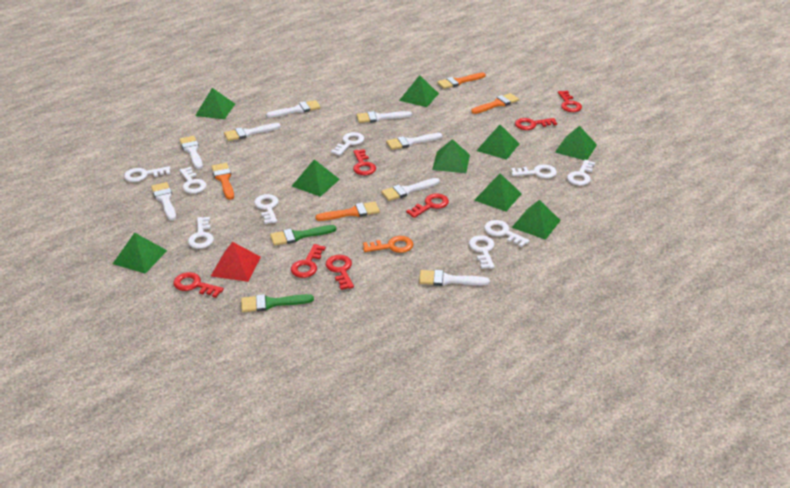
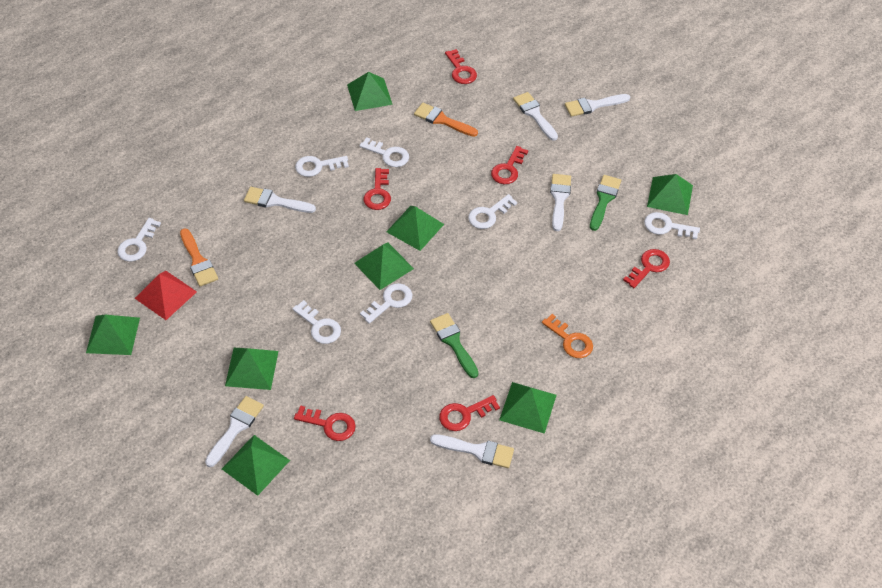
green pyramid: 9 -> 8
orange brush: 4 -> 2
red key: 7 -> 6
white brush: 8 -> 6
white key: 9 -> 7

